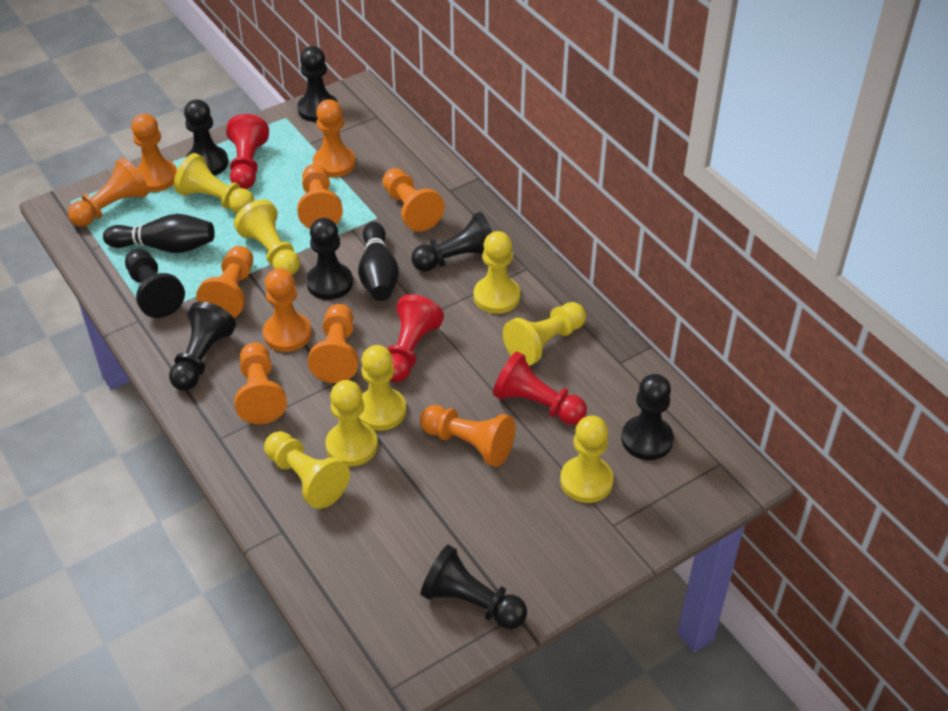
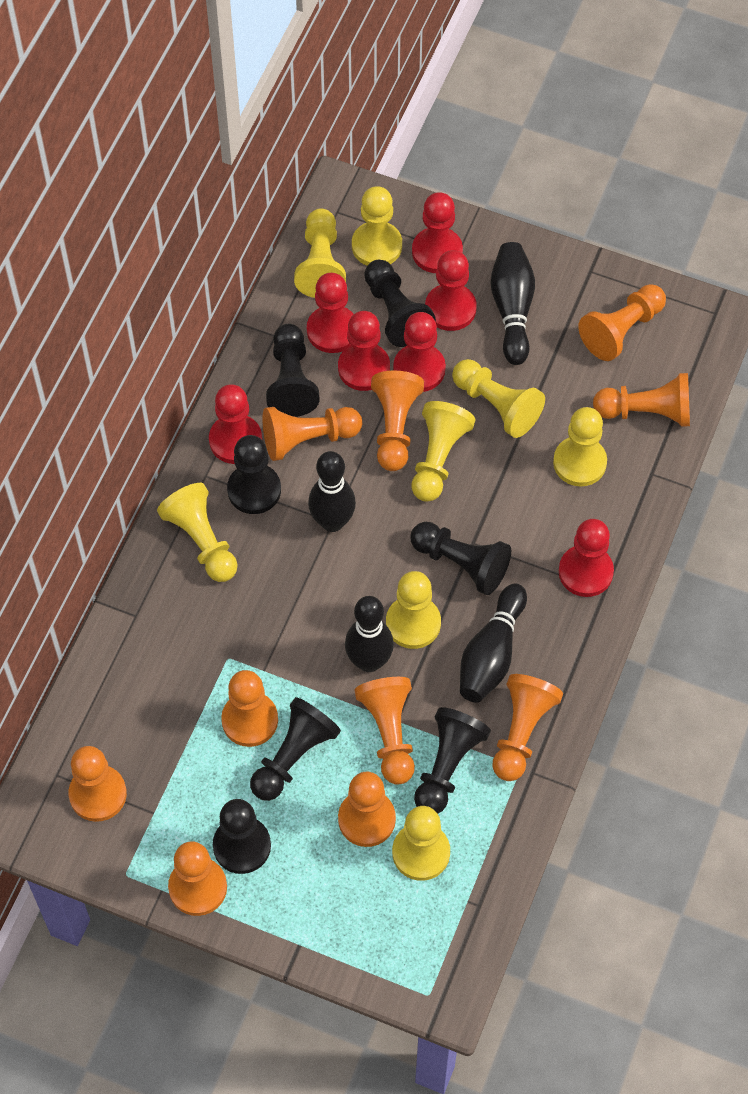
black bowling pin: 2 -> 4
black pawn: 8 -> 7
red pawn: 3 -> 7

